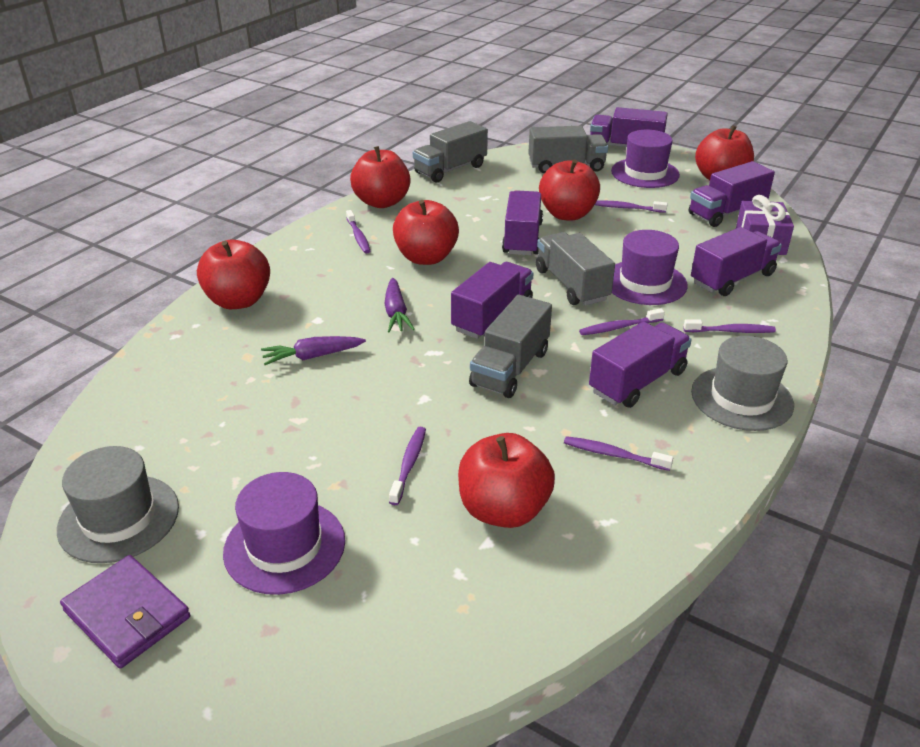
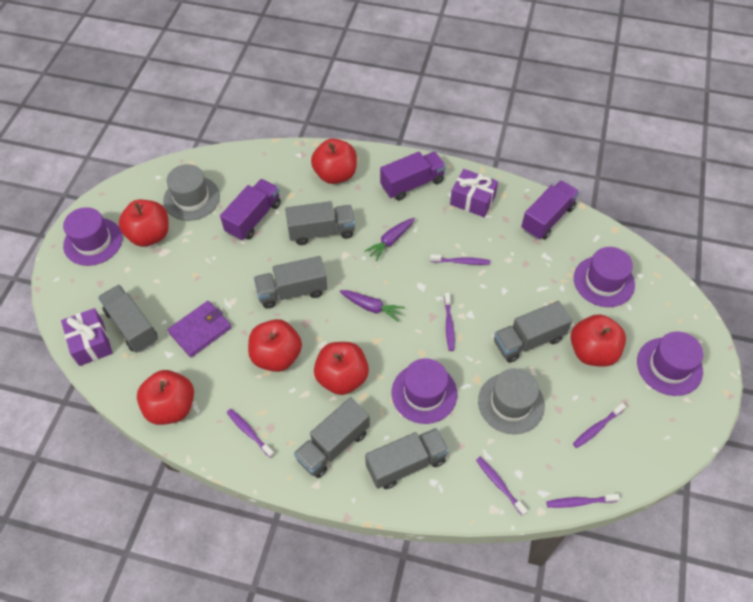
grey truck: 4 -> 6
purple gift: 1 -> 2
purple hat: 3 -> 4
purple truck: 6 -> 3

